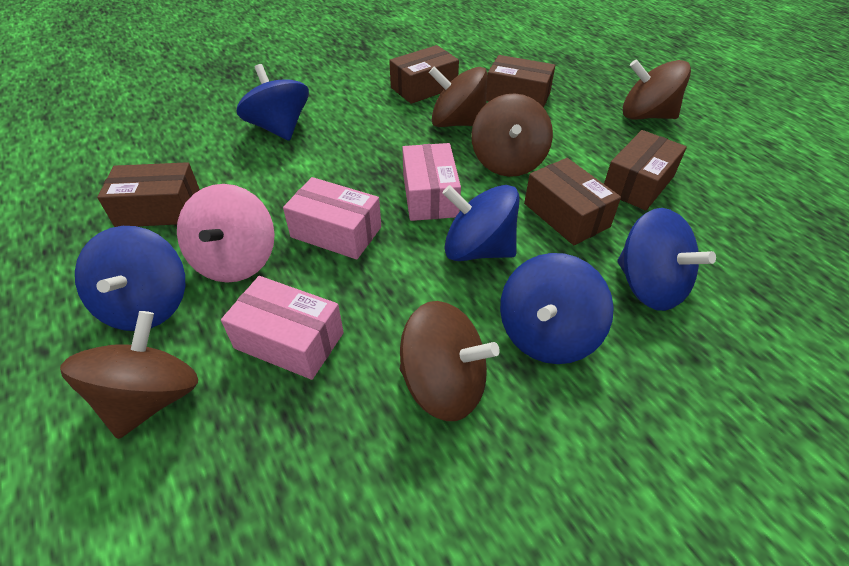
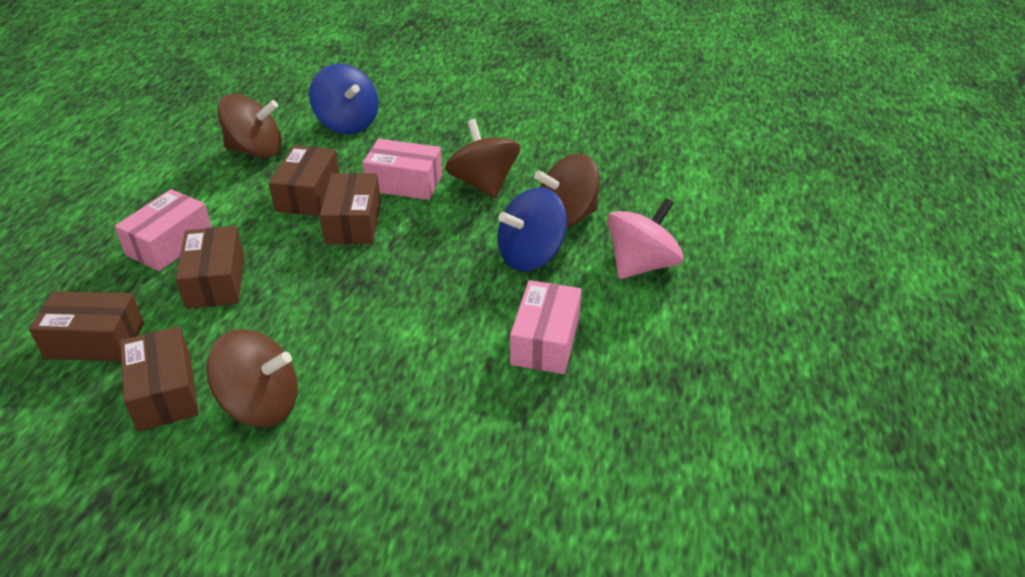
blue spinning top: 5 -> 2
brown spinning top: 5 -> 4

